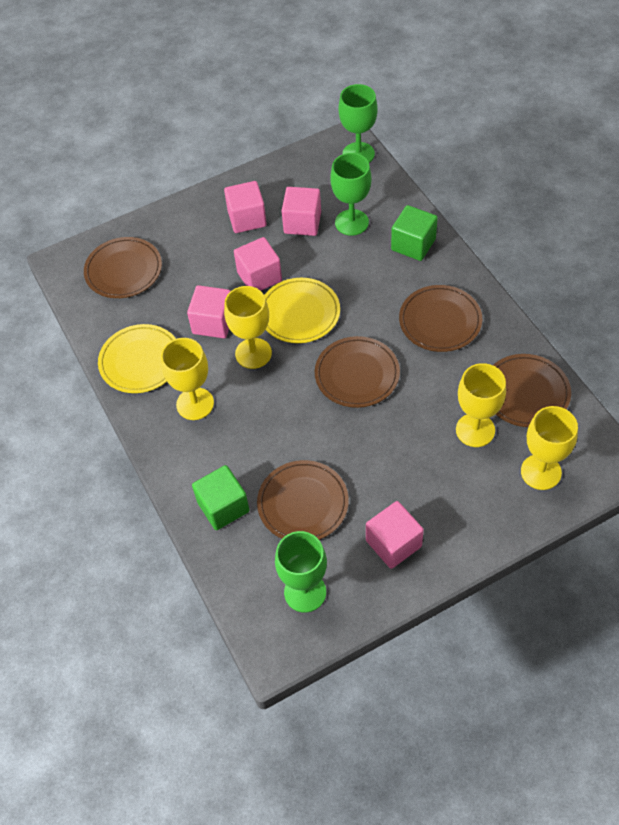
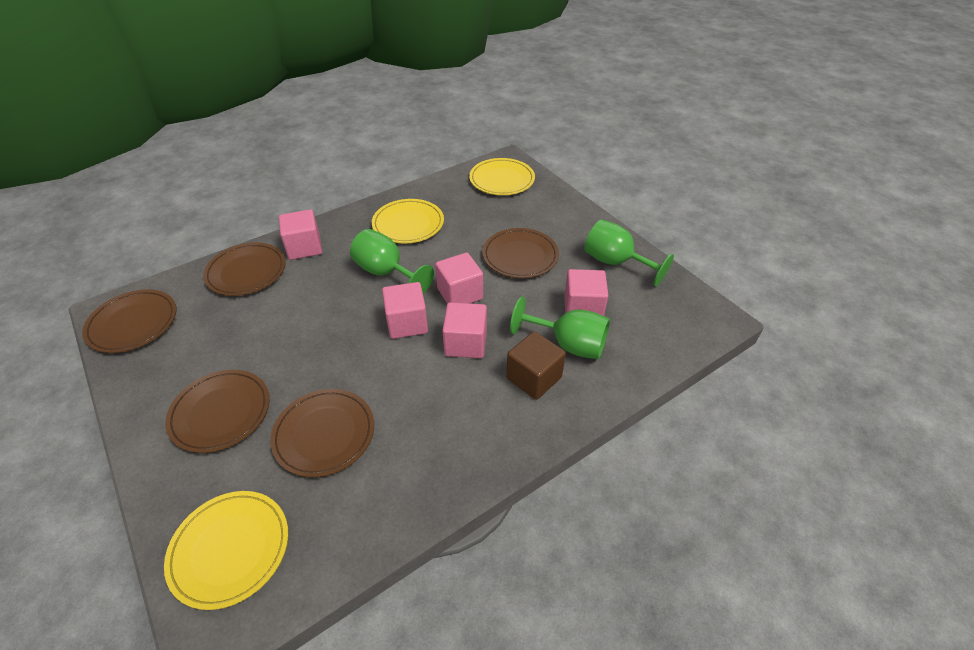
brown cube: 0 -> 1
green cube: 2 -> 0
yellow goblet: 4 -> 0
yellow plate: 2 -> 3

